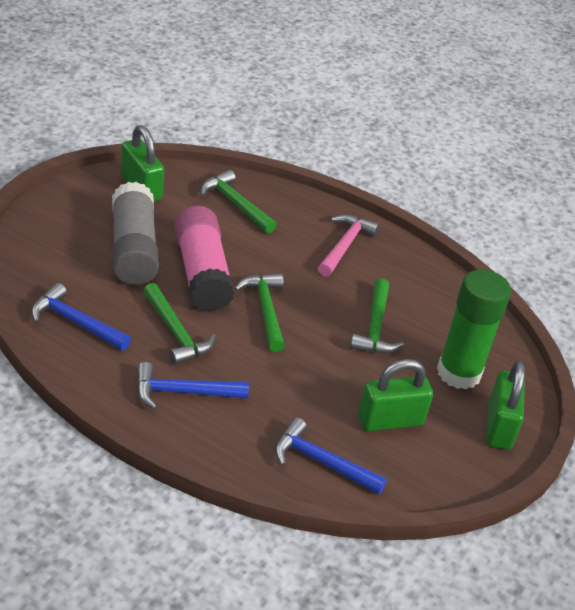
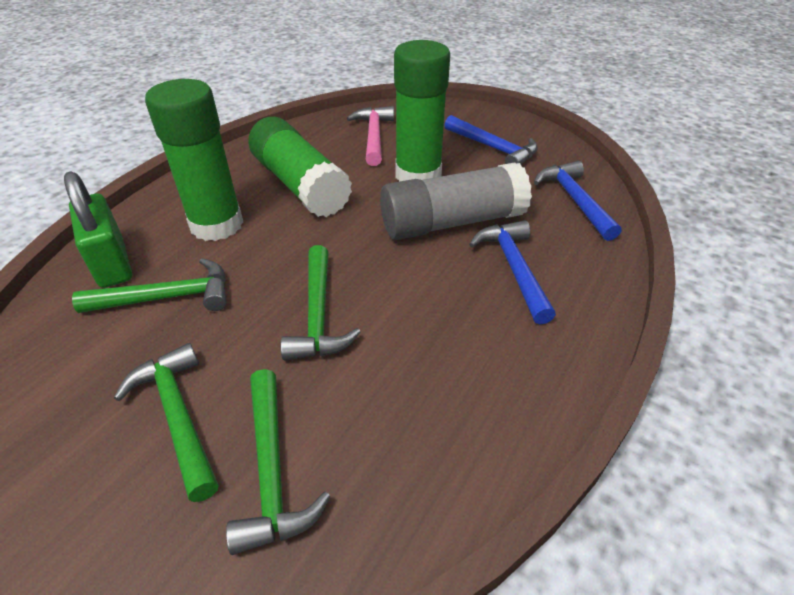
green glue stick: 1 -> 3
green padlock: 3 -> 1
pink glue stick: 1 -> 0

